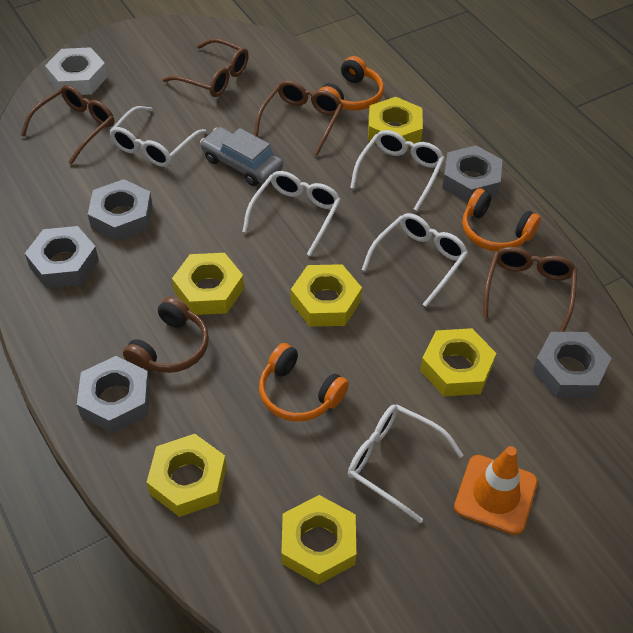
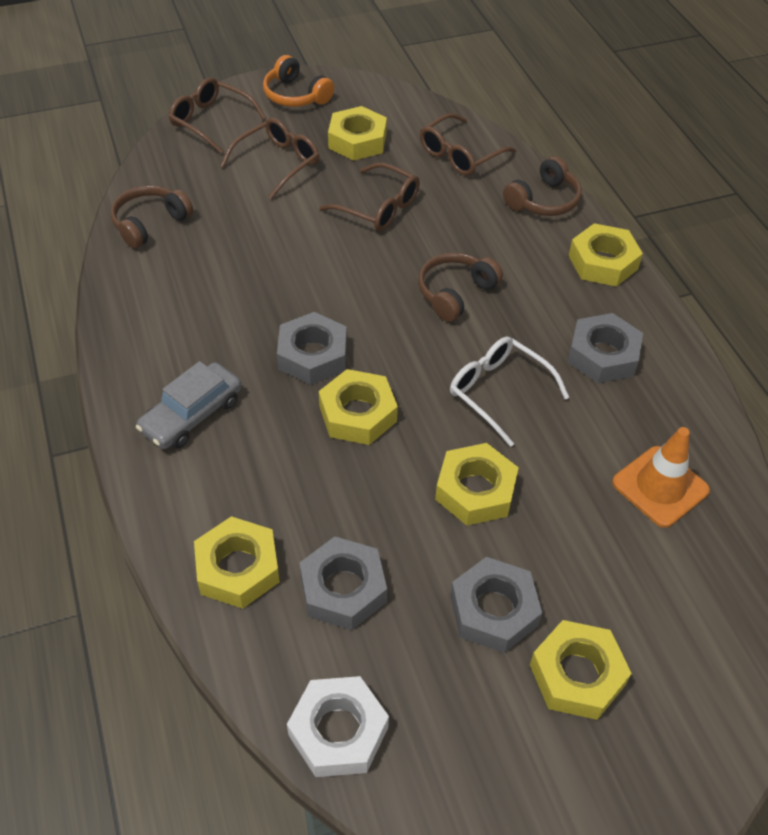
brown headphones: 1 -> 3
grey nut: 5 -> 4
orange headphones: 3 -> 1
white glasses: 5 -> 1

